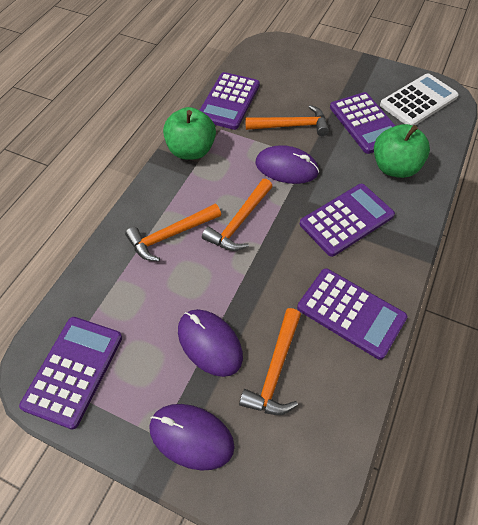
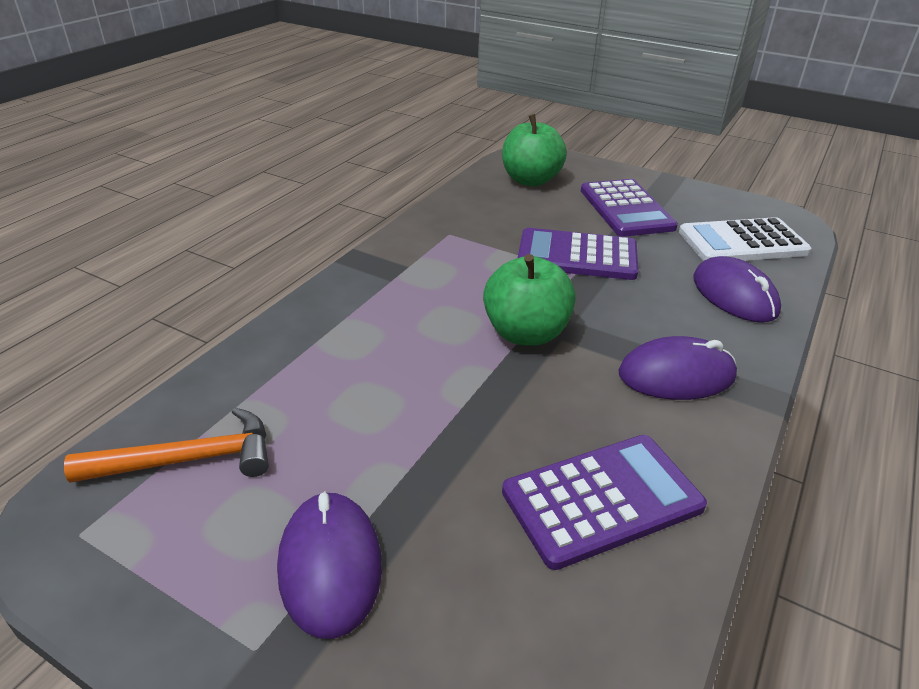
orange hammer: 4 -> 1
purple calculator: 5 -> 3

